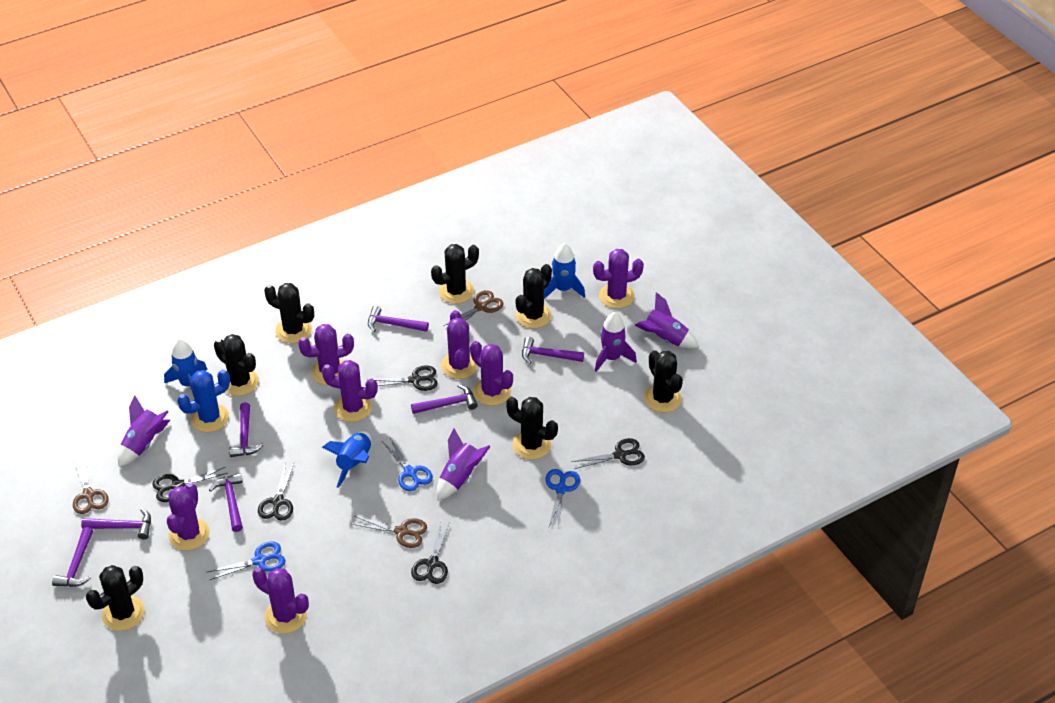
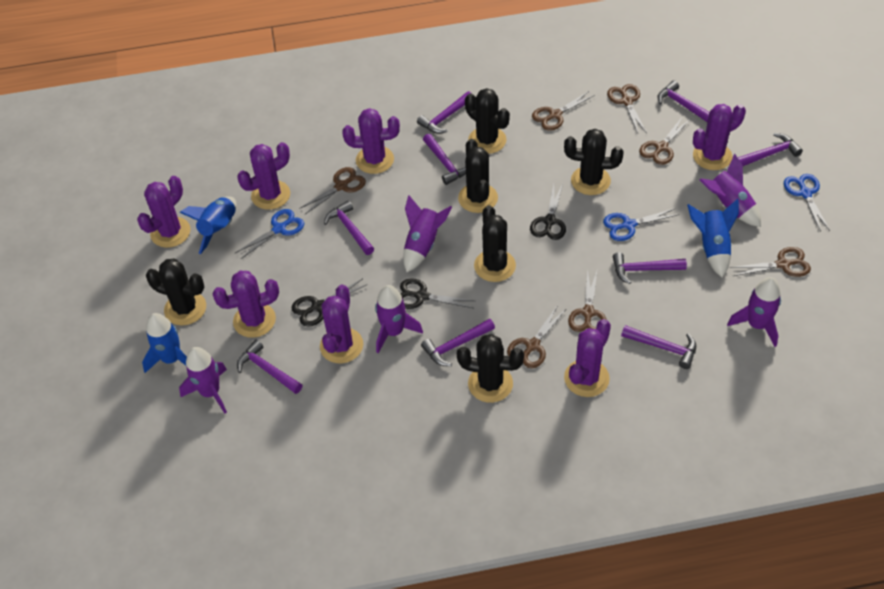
black cactus: 7 -> 6
black scissors: 5 -> 3
blue cactus: 1 -> 0
brown scissors: 3 -> 7
purple hammer: 7 -> 9
purple rocket: 4 -> 5

